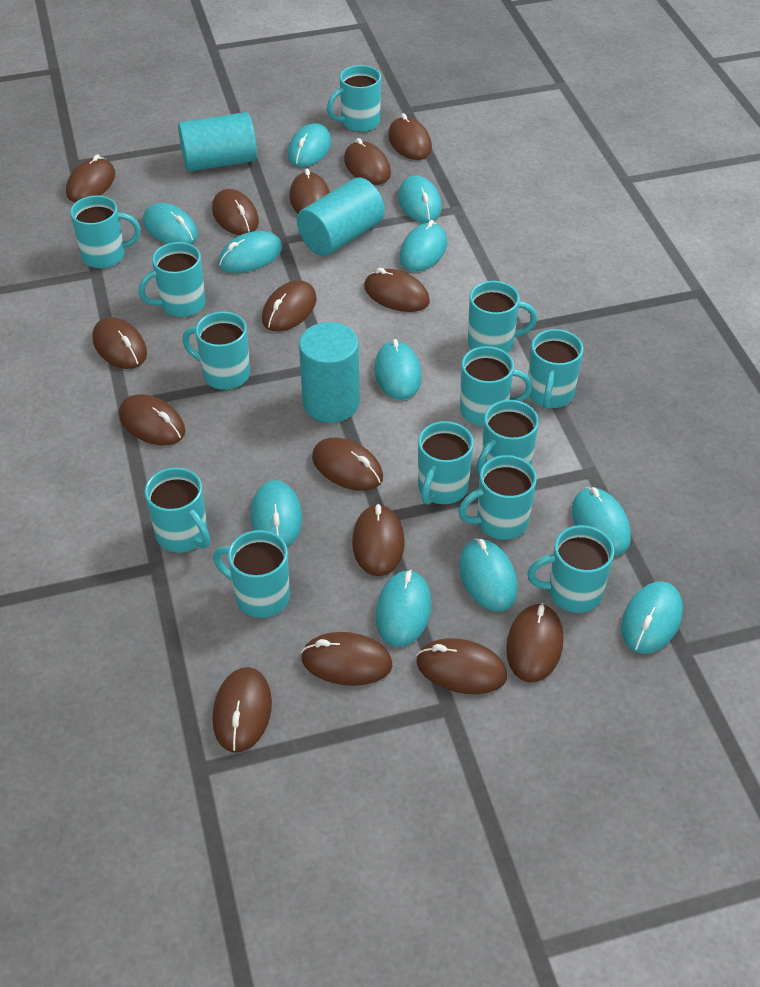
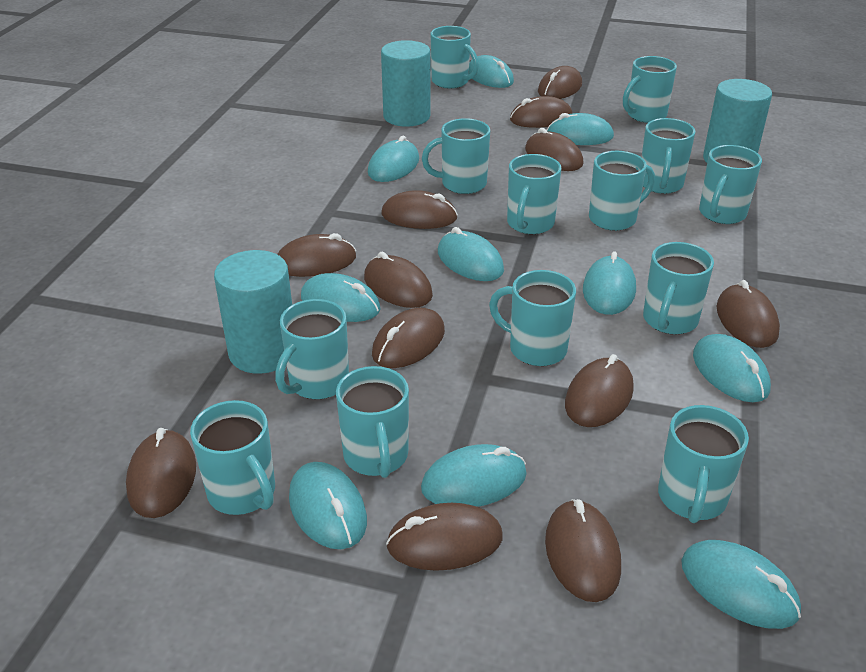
brown mouse: 15 -> 12
turquoise mouse: 11 -> 10

